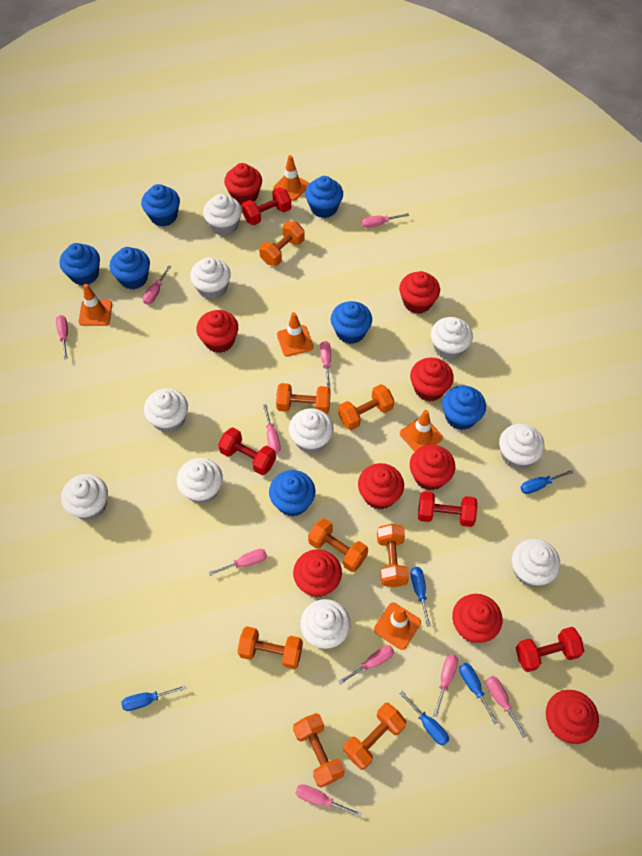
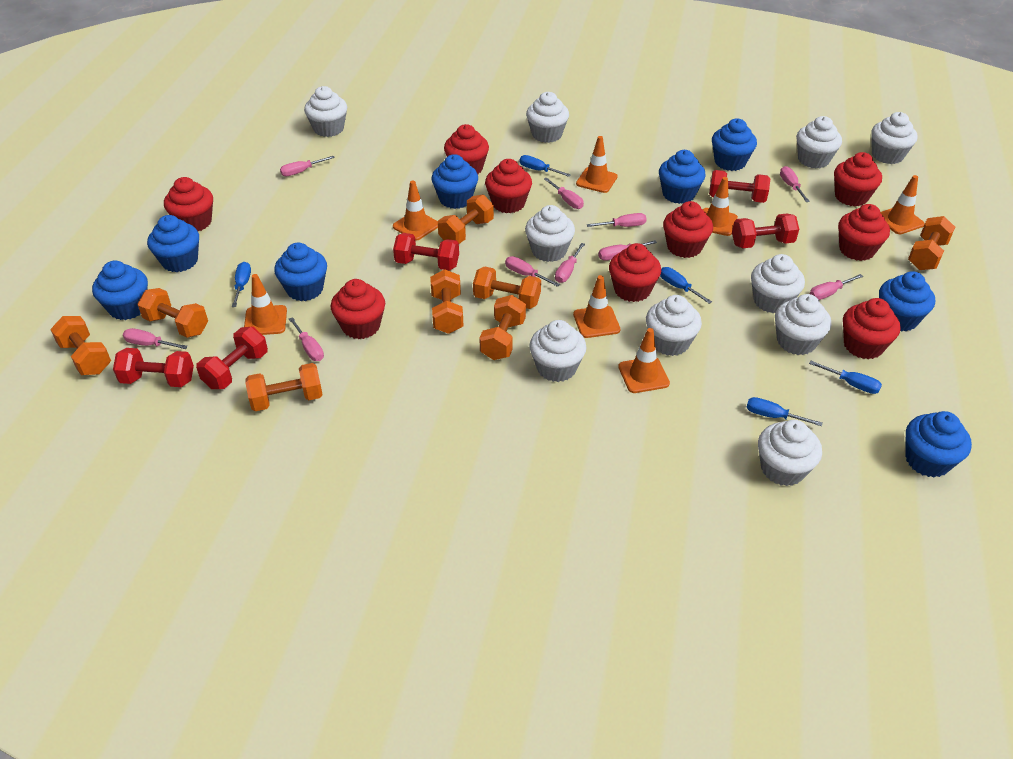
blue cupcake: 7 -> 8
orange traffic cone: 5 -> 7
red dumbbell: 4 -> 5

